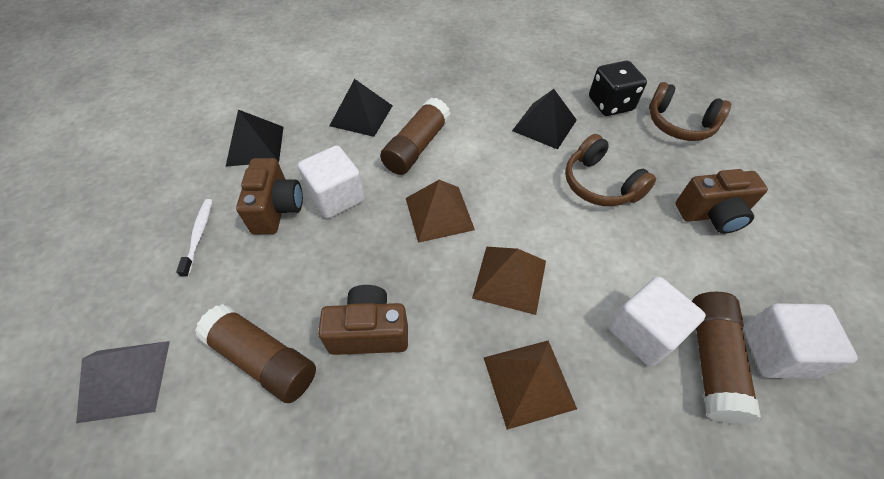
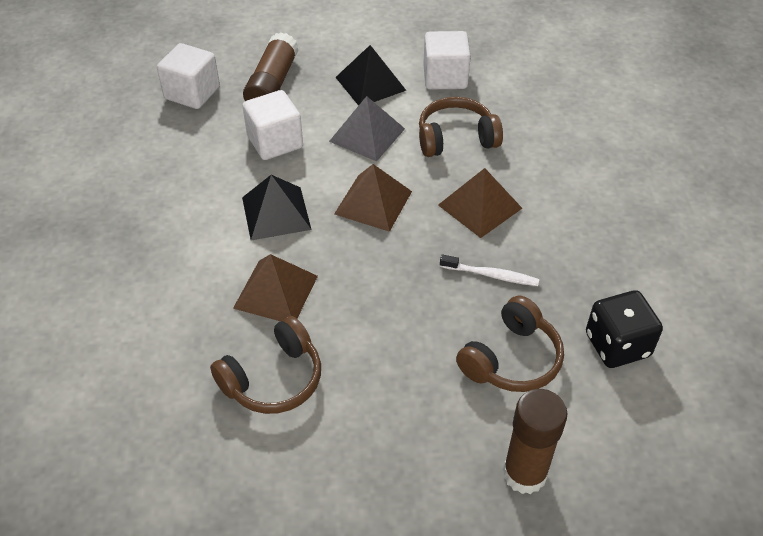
black pyramid: 3 -> 2
brown camera: 3 -> 0
brown glue stick: 3 -> 2
brown headphones: 2 -> 3

